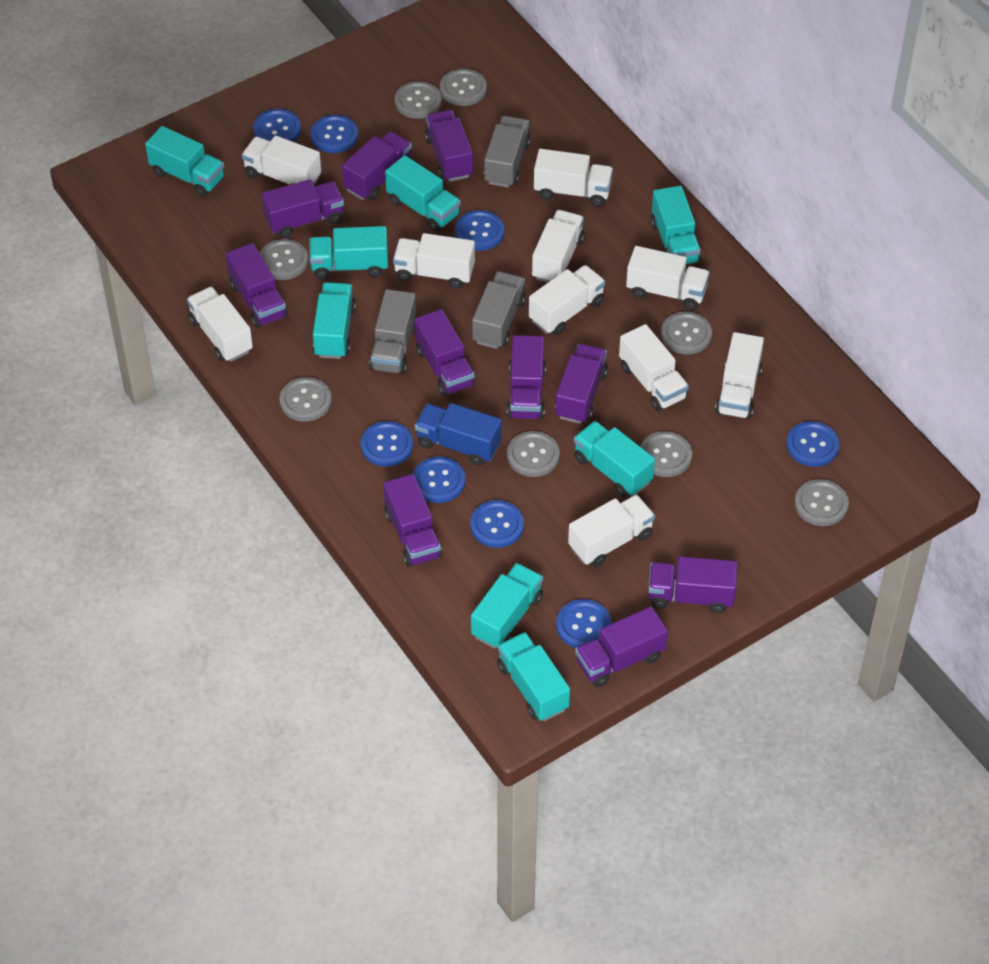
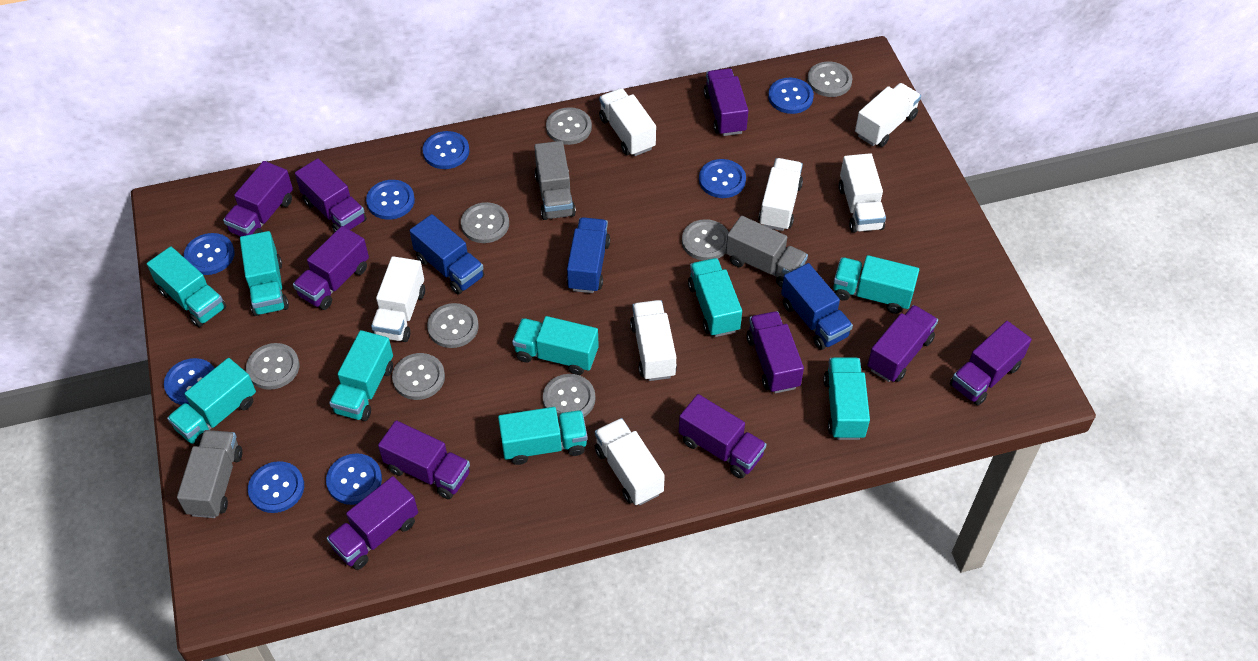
blue truck: 1 -> 3
turquoise truck: 8 -> 9
white truck: 10 -> 7

